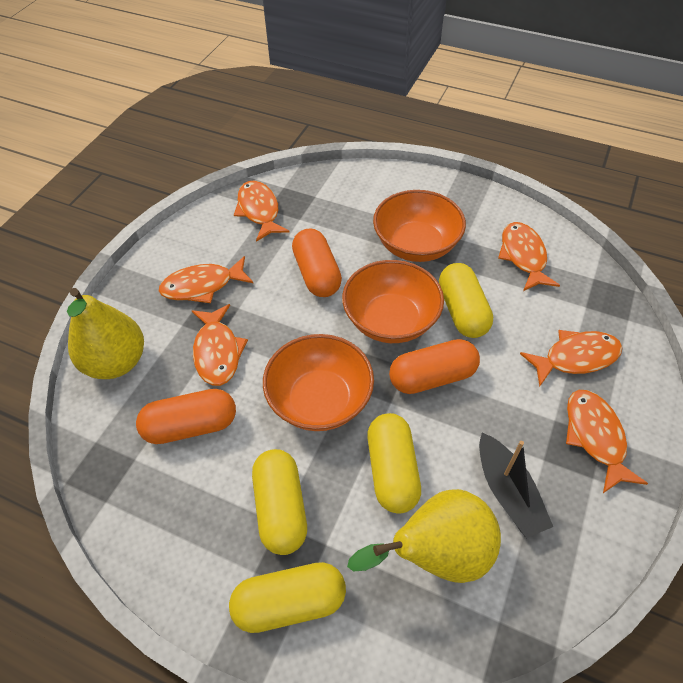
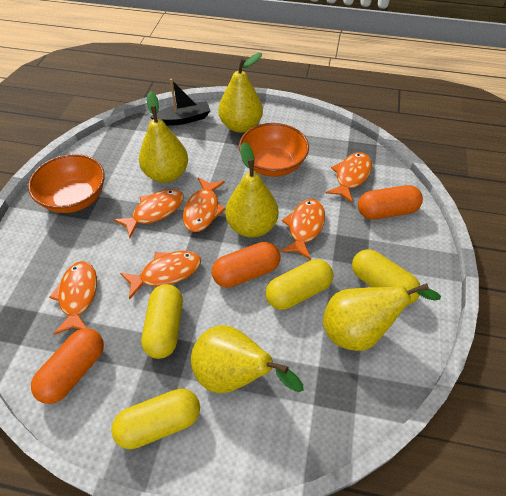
orange bowl: 3 -> 2
yellow pear: 2 -> 5

